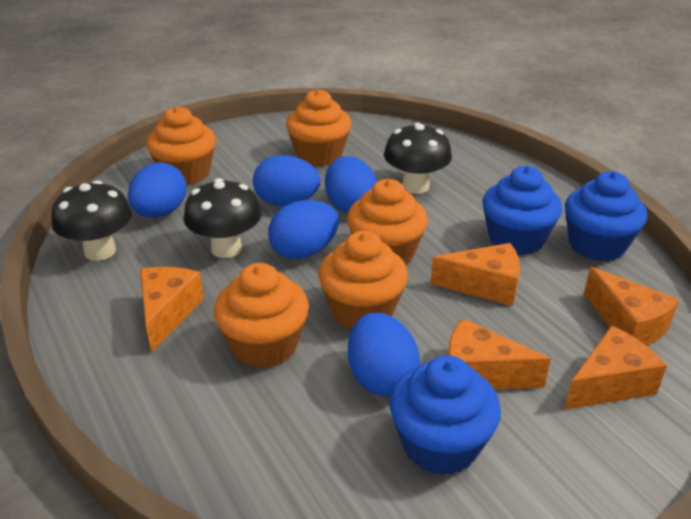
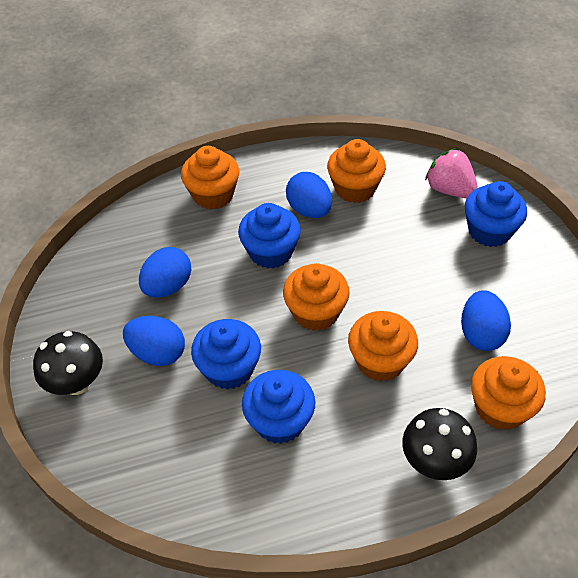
black mushroom: 3 -> 2
blue cupcake: 3 -> 4
blue egg: 5 -> 4
orange cheese: 5 -> 0
pink strawberry: 0 -> 1

